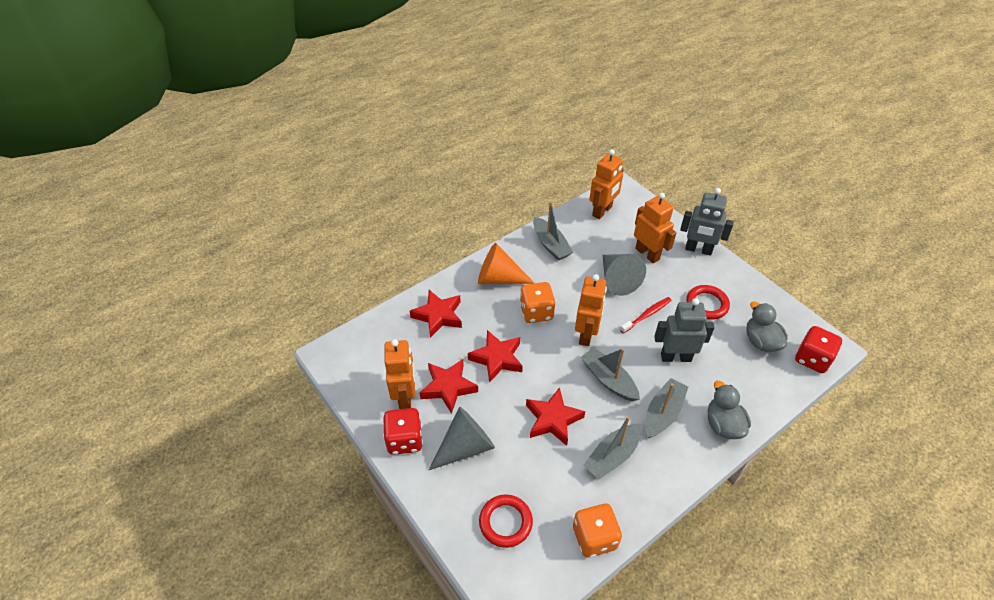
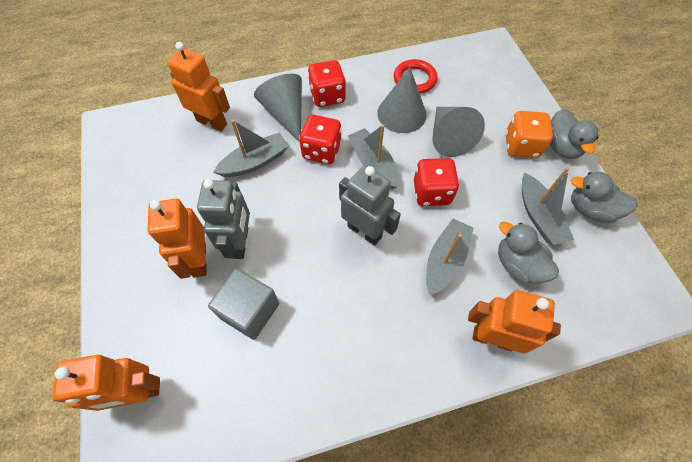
grey cone: 2 -> 3
grey cube: 0 -> 1
grey duck: 2 -> 3
orange cone: 1 -> 0
orange dice: 2 -> 1
red dice: 2 -> 3
red ring: 2 -> 1
red star: 4 -> 0
red toothbrush: 1 -> 0

